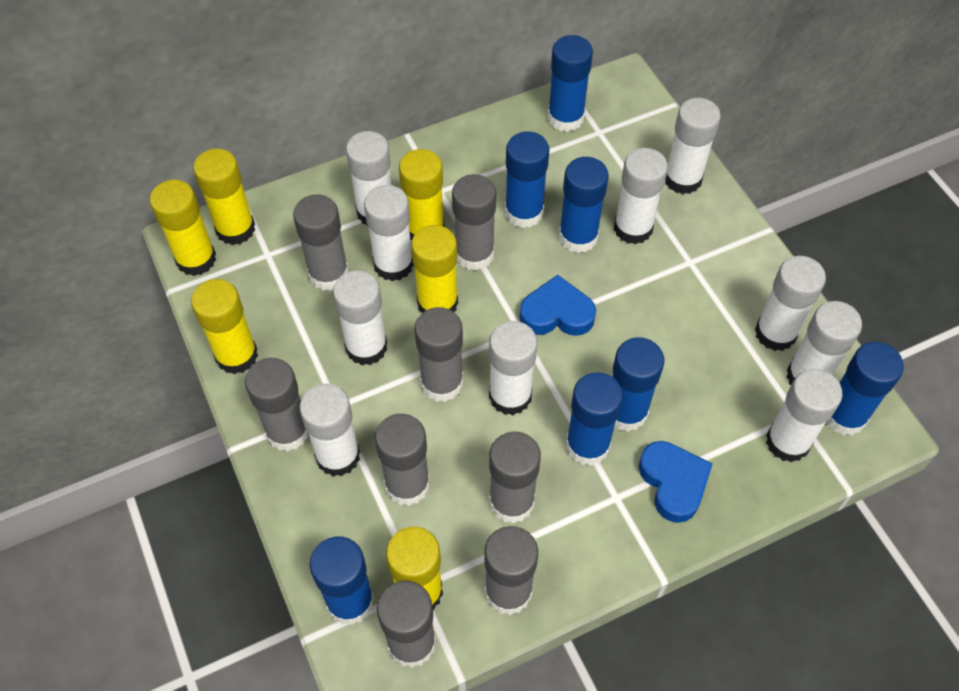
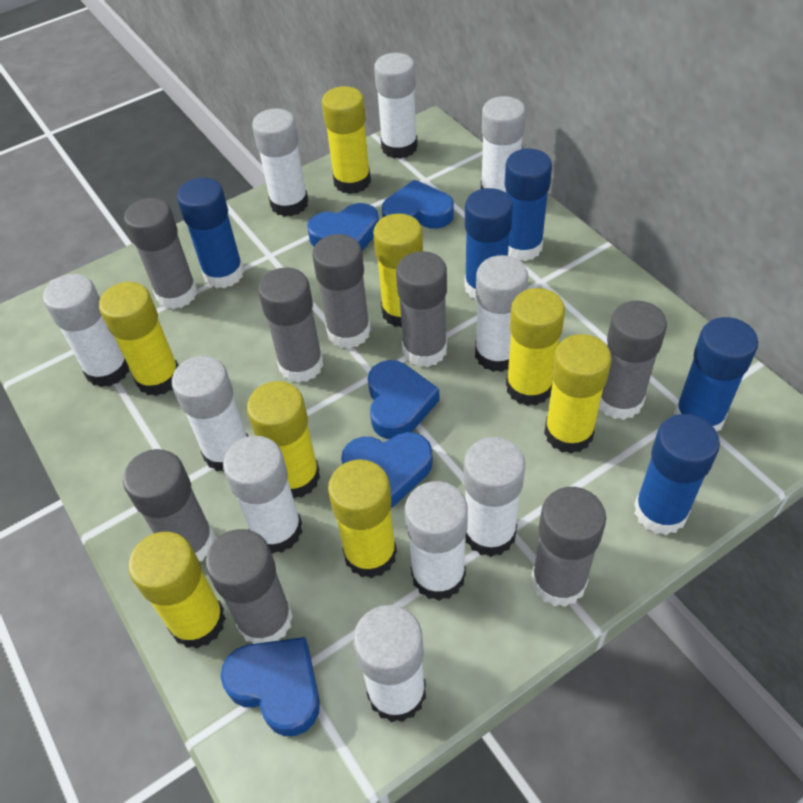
blue glue stick: 7 -> 5
blue heart: 2 -> 5
yellow glue stick: 6 -> 8

